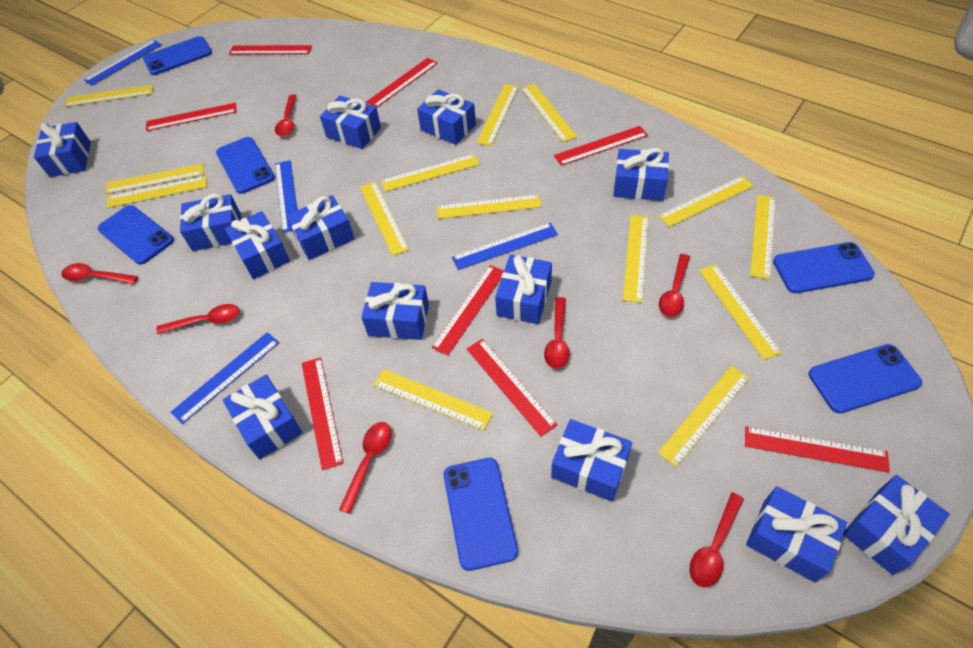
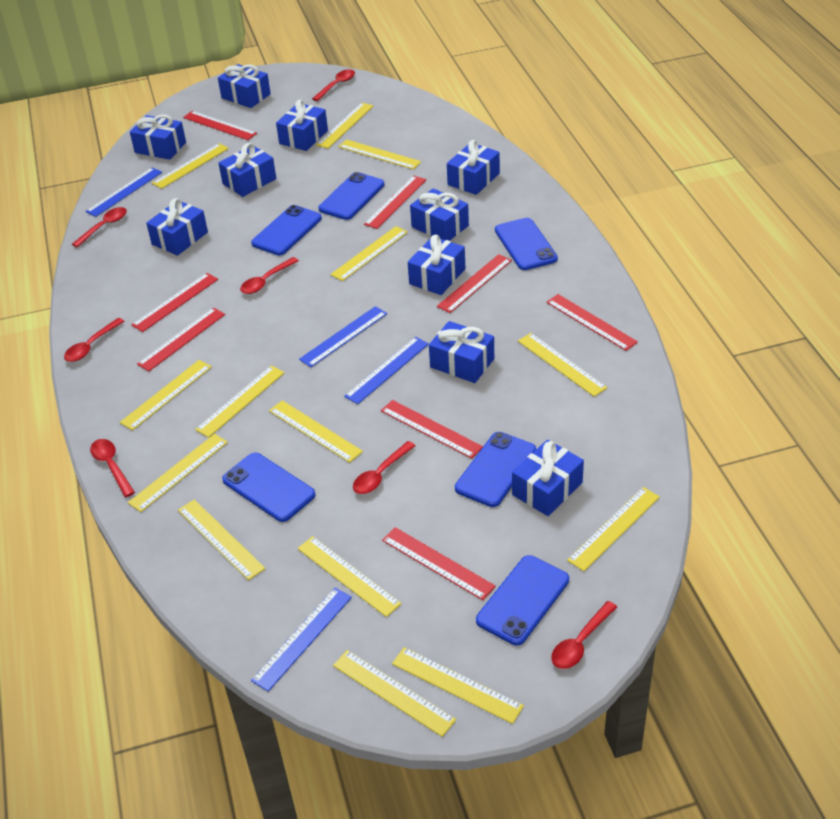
blue gift: 13 -> 10

